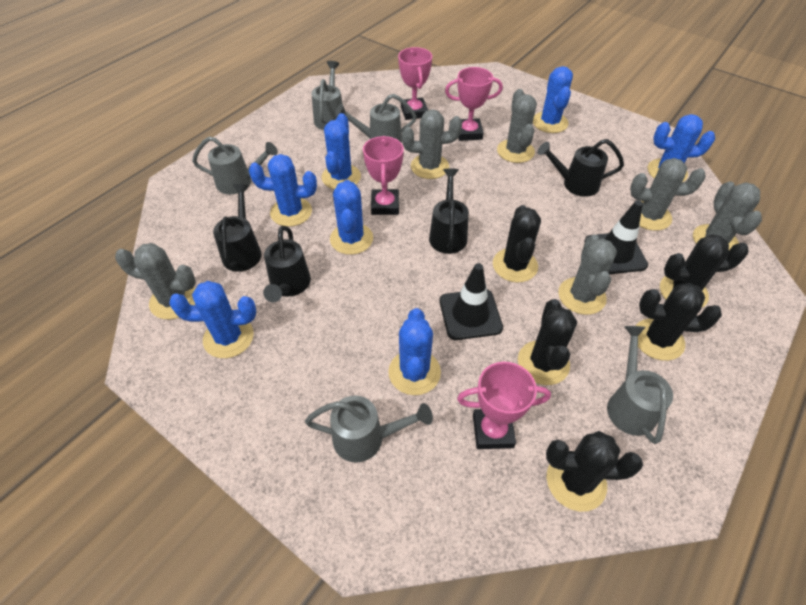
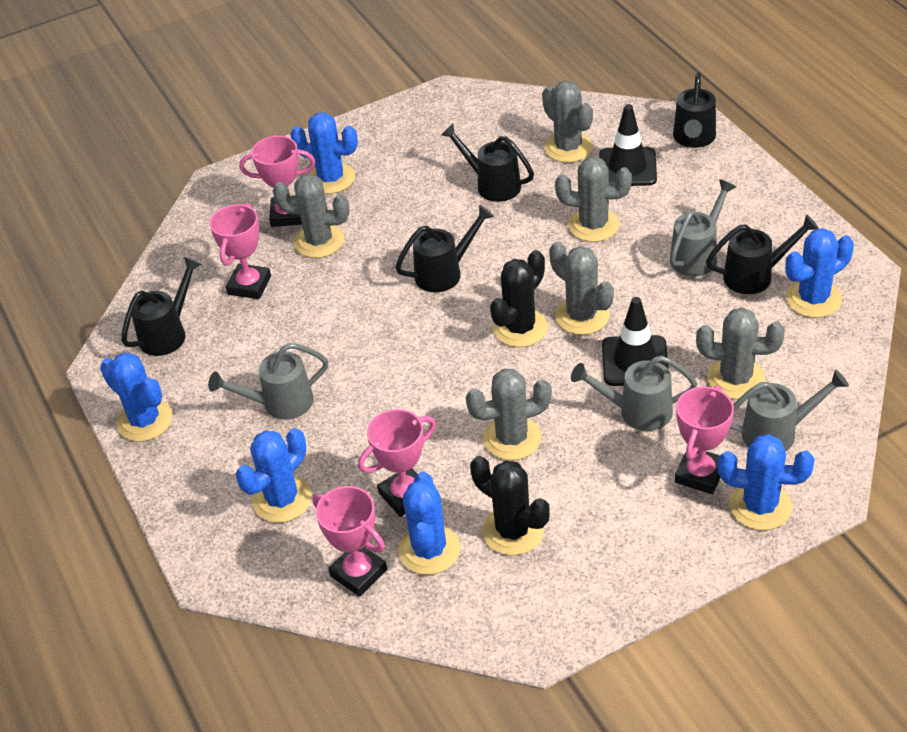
black cactus: 5 -> 2
black watering can: 4 -> 5
blue cactus: 7 -> 6
grey watering can: 5 -> 4
pink trophy: 4 -> 5

